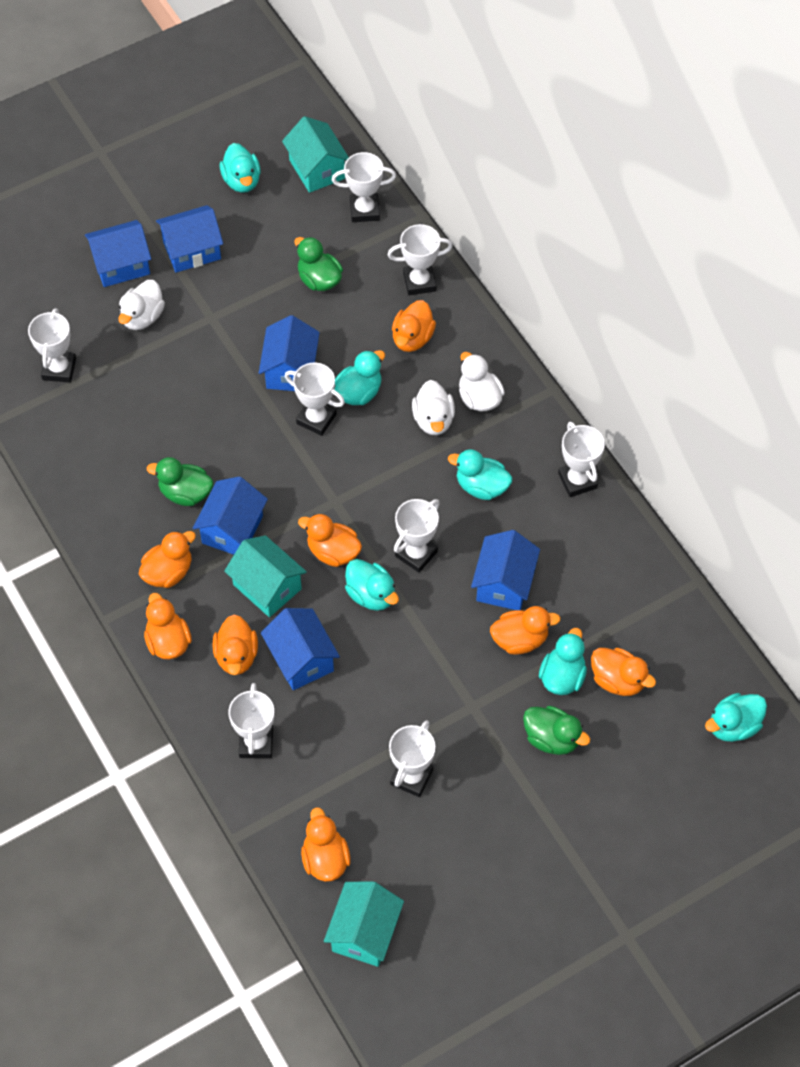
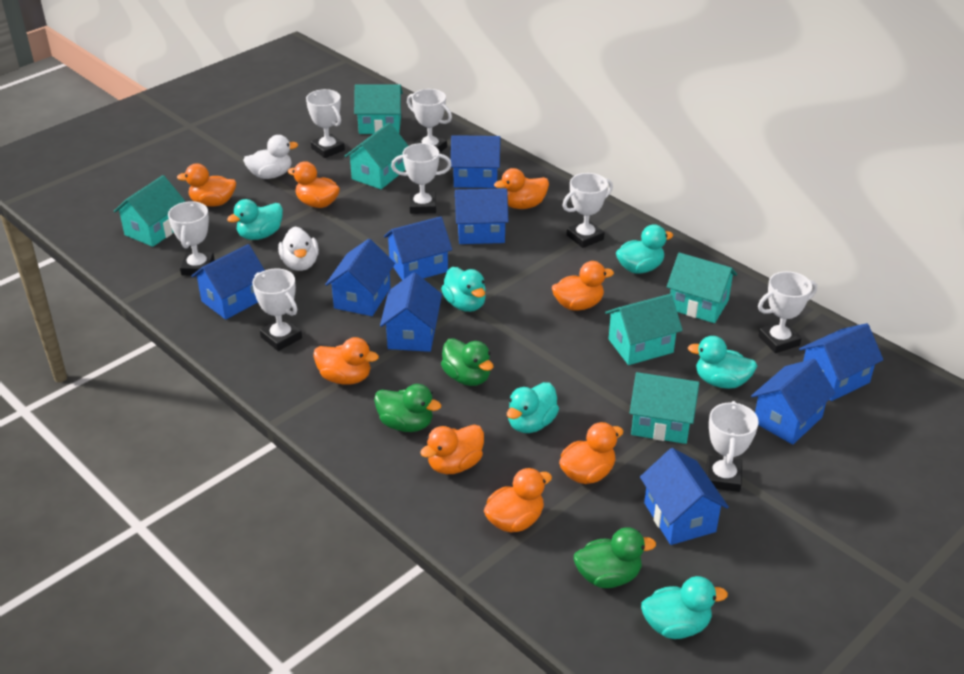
blue house: 6 -> 9
turquoise house: 3 -> 6
white duck: 3 -> 2

